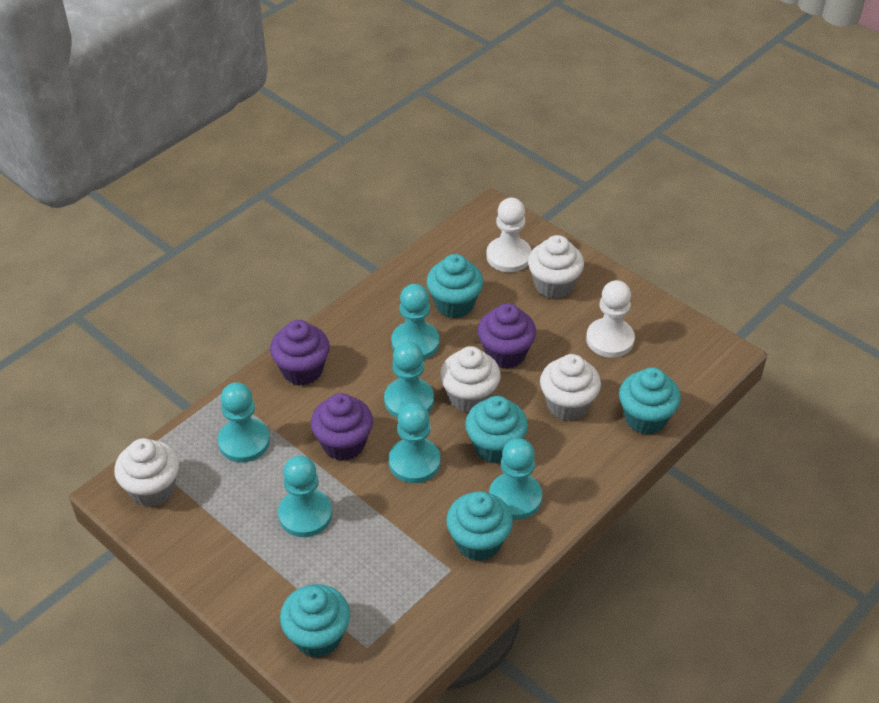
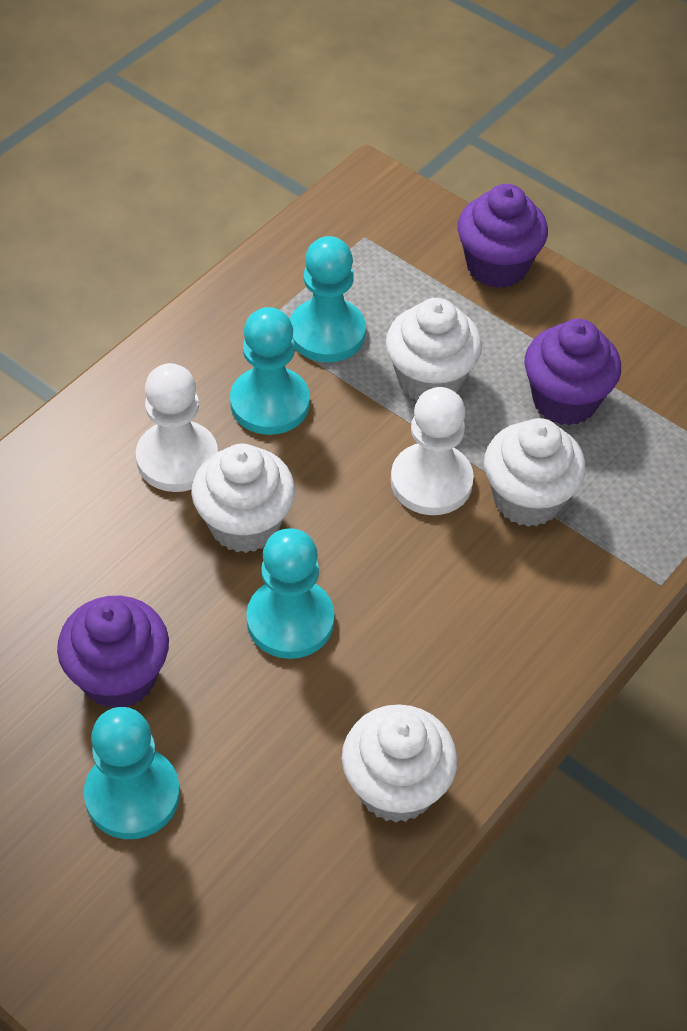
turquoise cupcake: 5 -> 0
turquoise pawn: 6 -> 4

